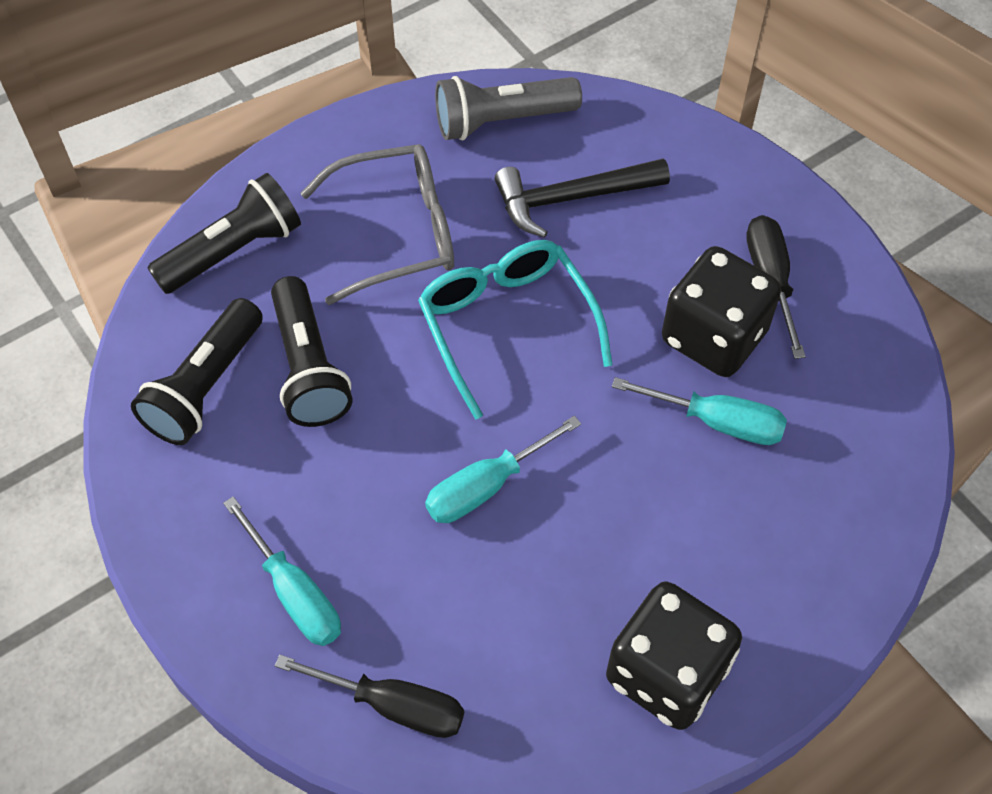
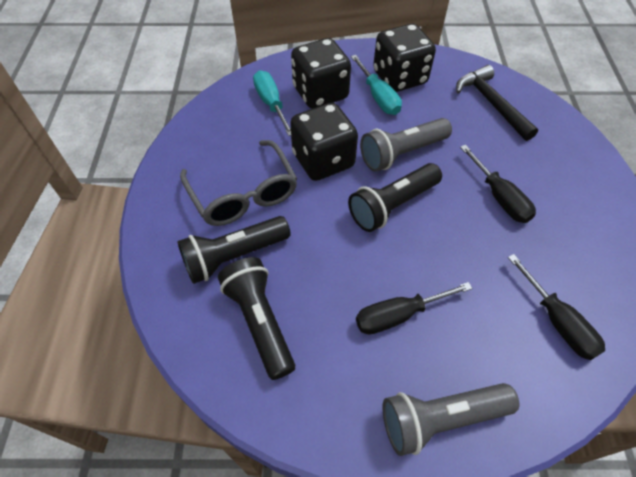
black dice: 2 -> 3
black screwdriver: 2 -> 3
grey flashlight: 1 -> 2
turquoise glasses: 1 -> 0
turquoise screwdriver: 3 -> 2

